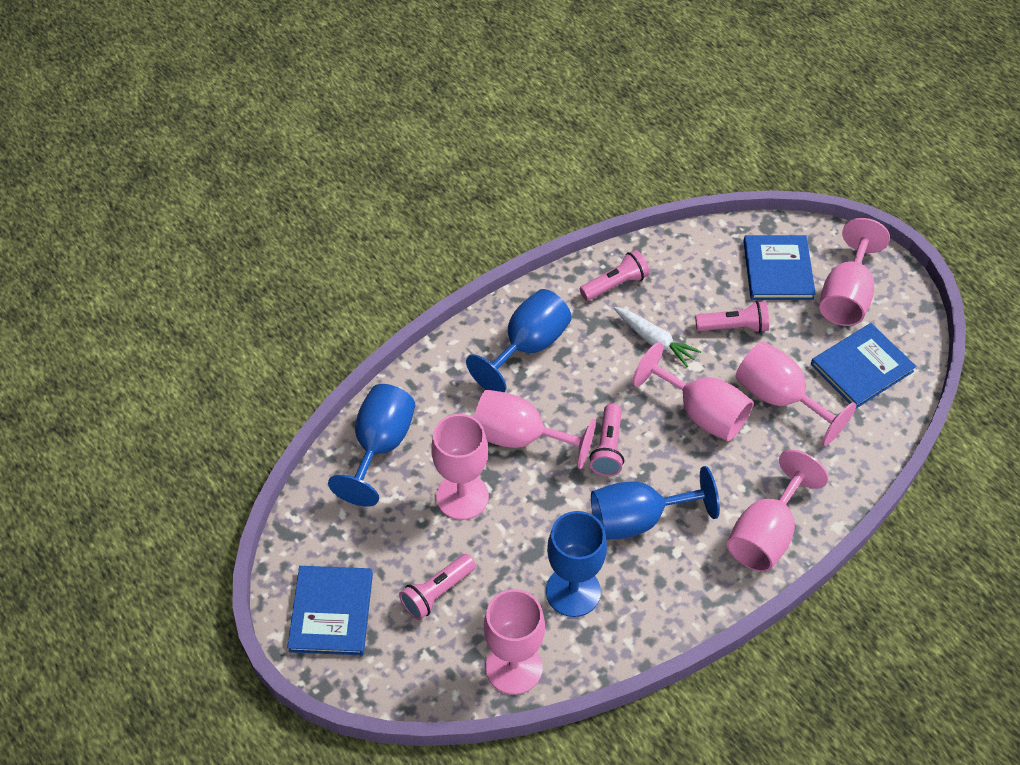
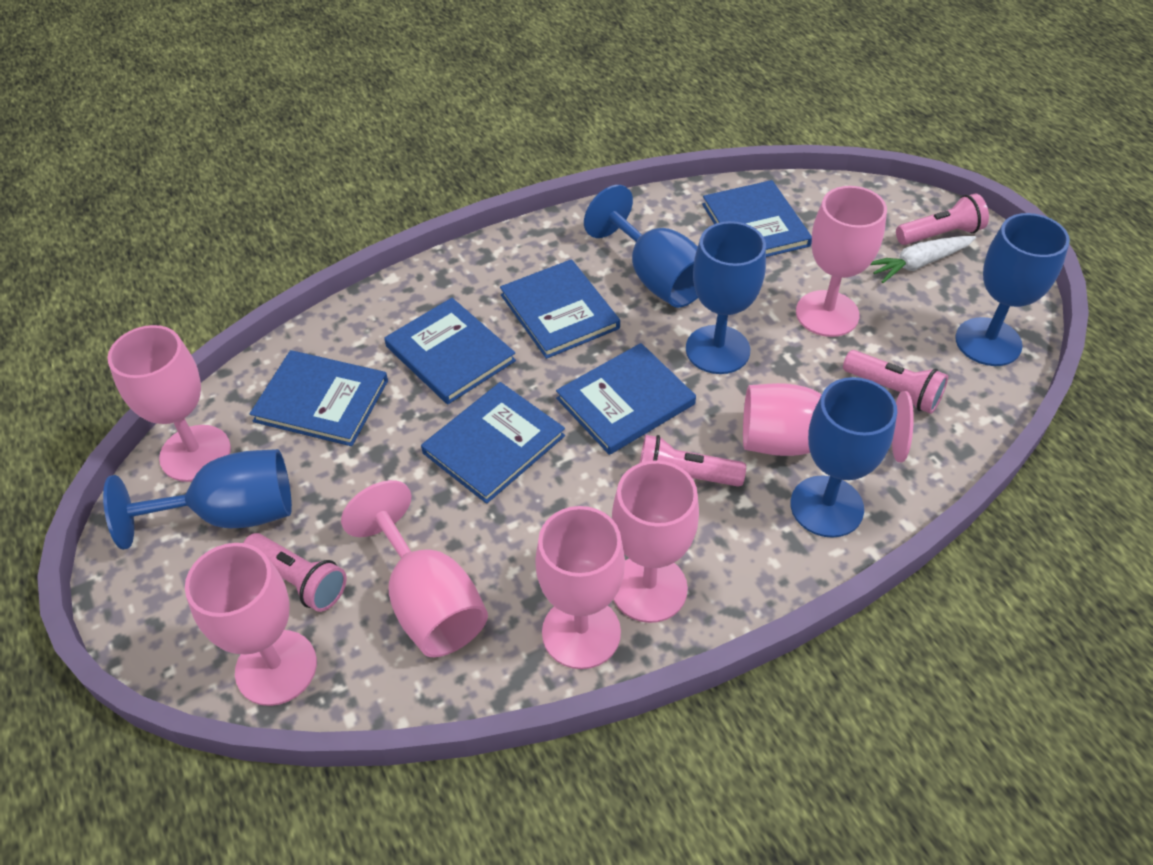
blue book: 3 -> 6
blue goblet: 4 -> 5

